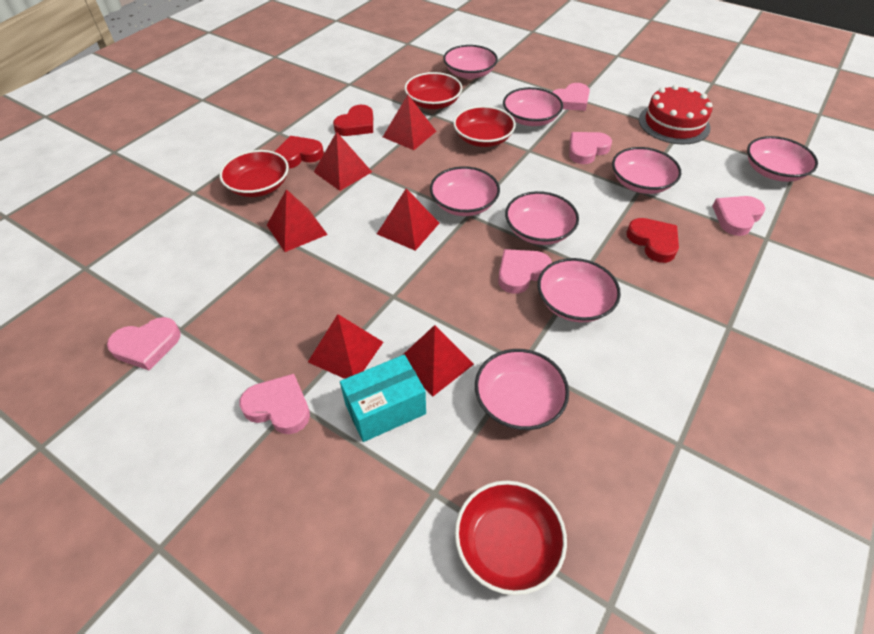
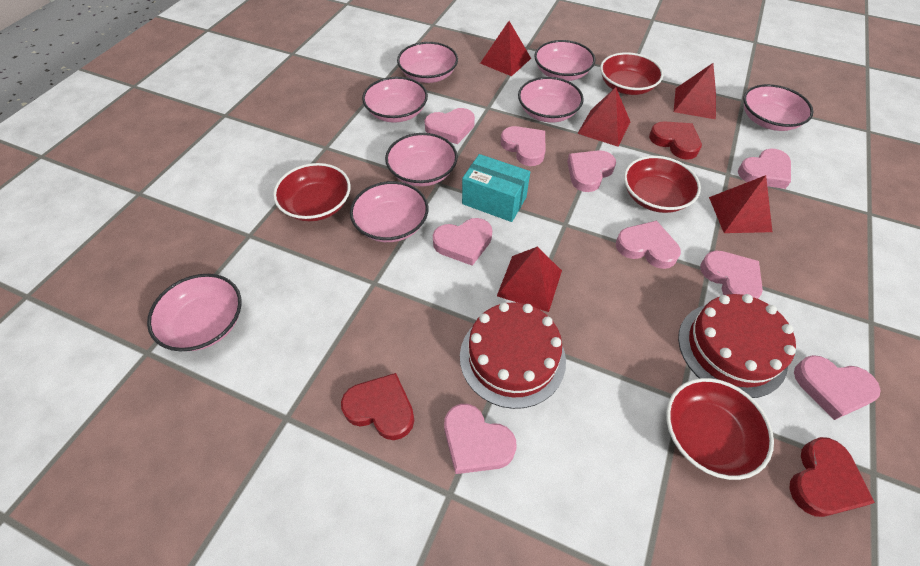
pink heart: 6 -> 9
red cake: 1 -> 2
red pyramid: 6 -> 5

